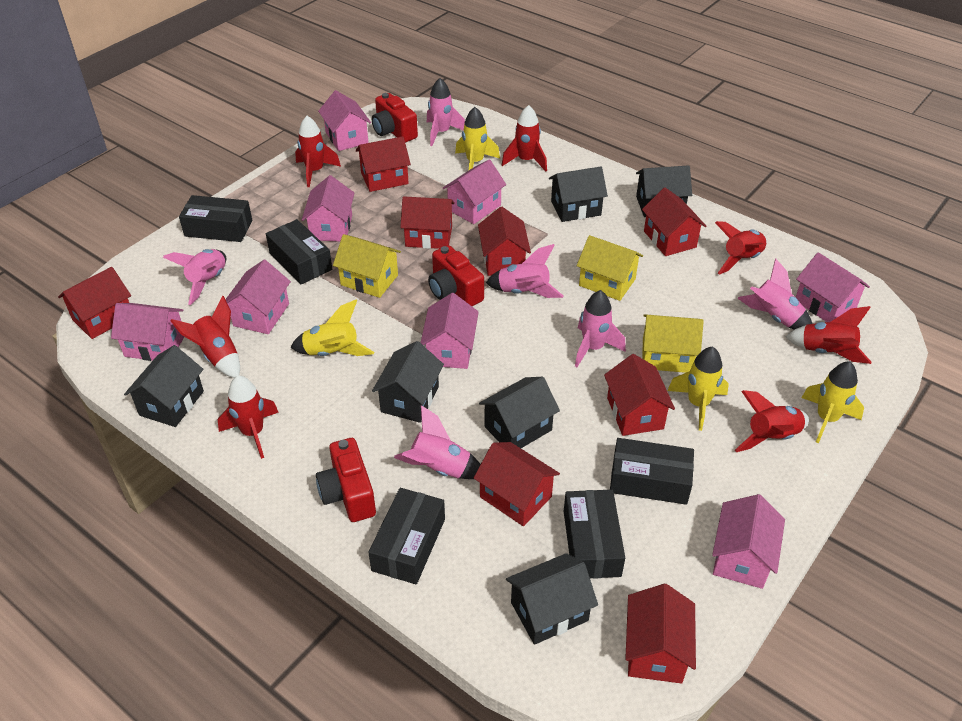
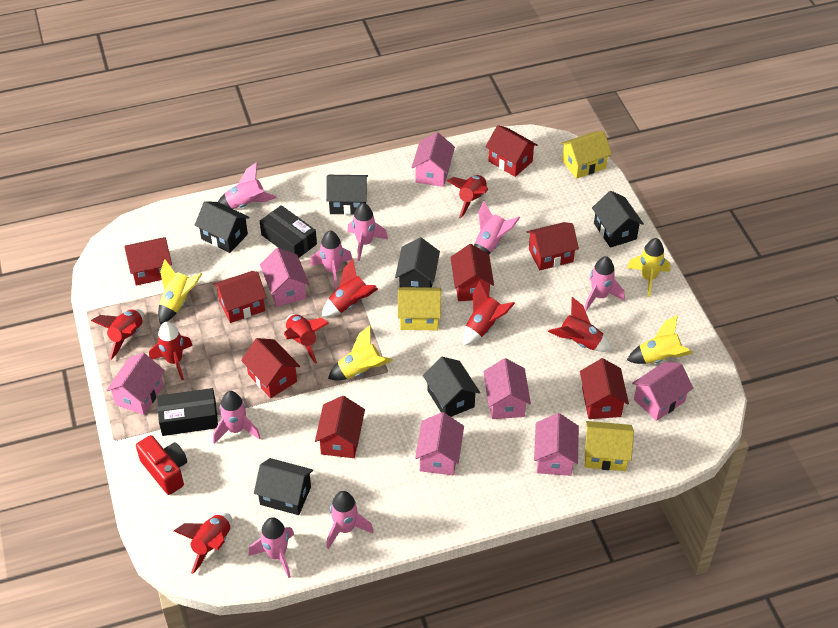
black box: 5 -> 2
pink house: 8 -> 7
pink rocket: 6 -> 8
red camera: 3 -> 1
red rocket: 7 -> 8

